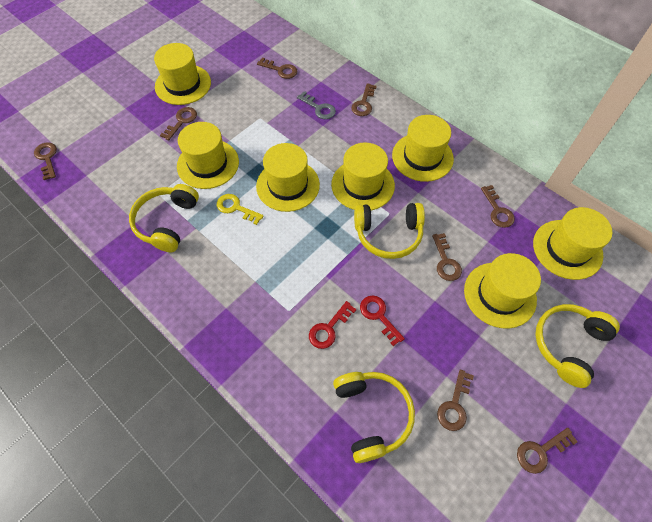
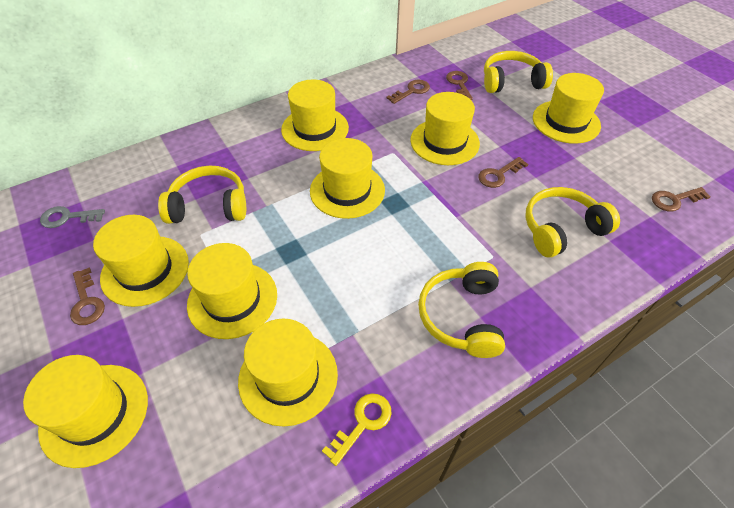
brown key: 8 -> 5
red key: 2 -> 0
yellow hat: 7 -> 8

